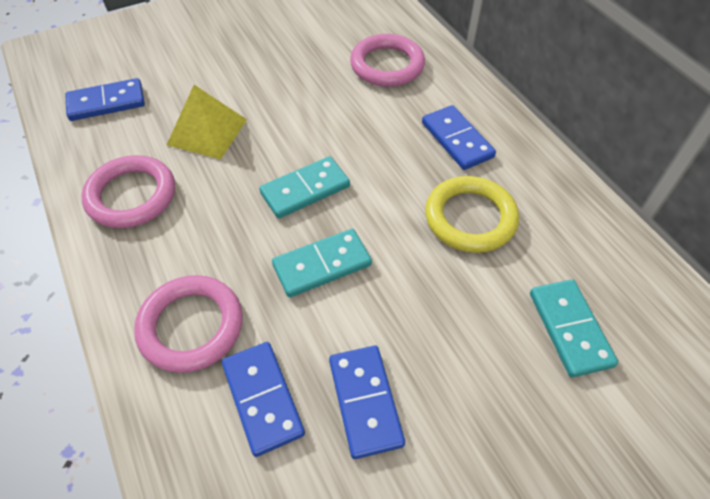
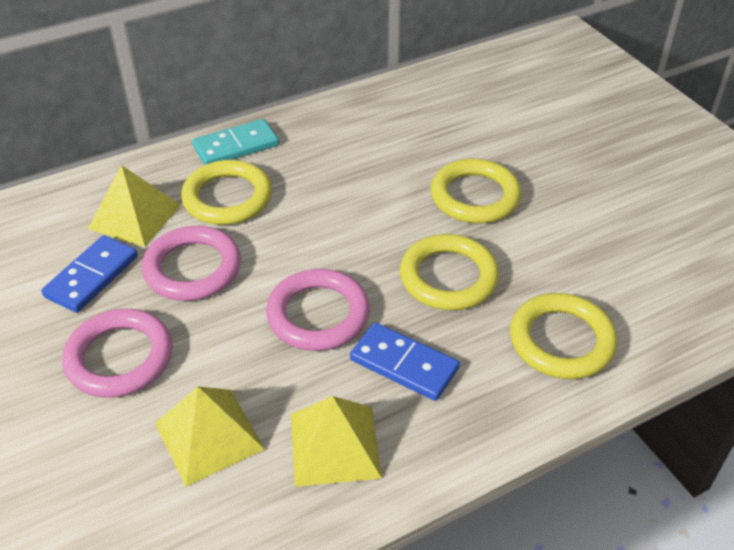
blue domino: 4 -> 2
turquoise domino: 3 -> 1
yellow pyramid: 1 -> 3
yellow ring: 1 -> 4

